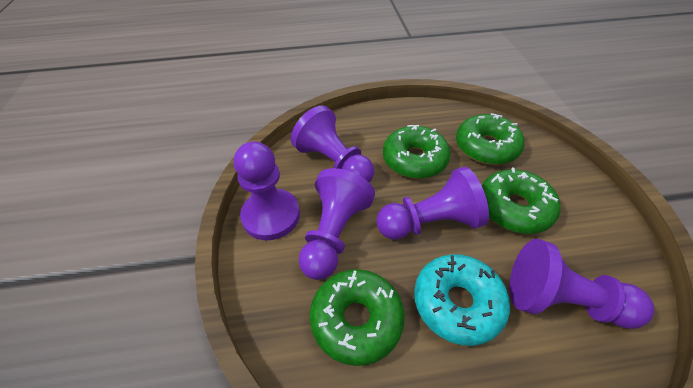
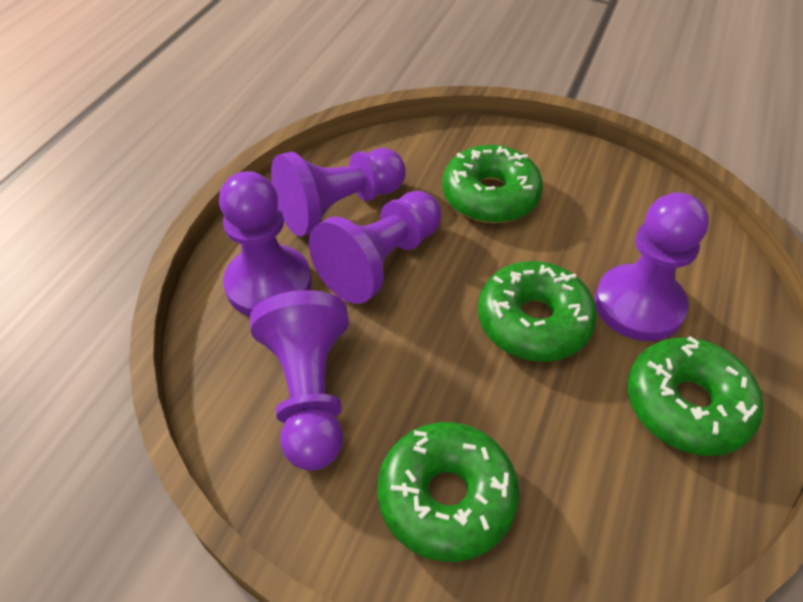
turquoise donut: 1 -> 0

